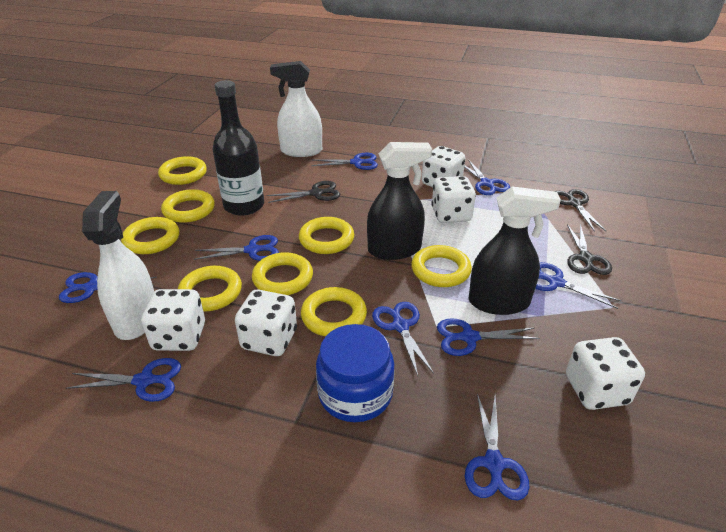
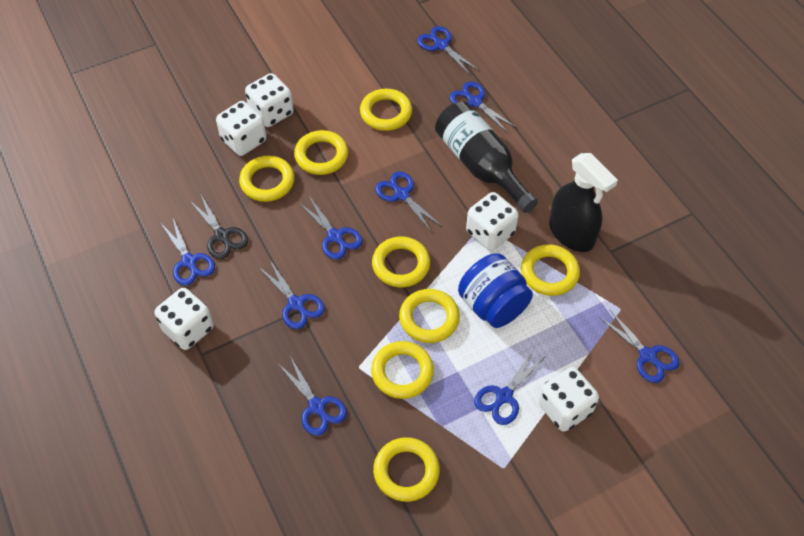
black scissors: 3 -> 1
black spray bottle: 2 -> 1
white spray bottle: 2 -> 0

